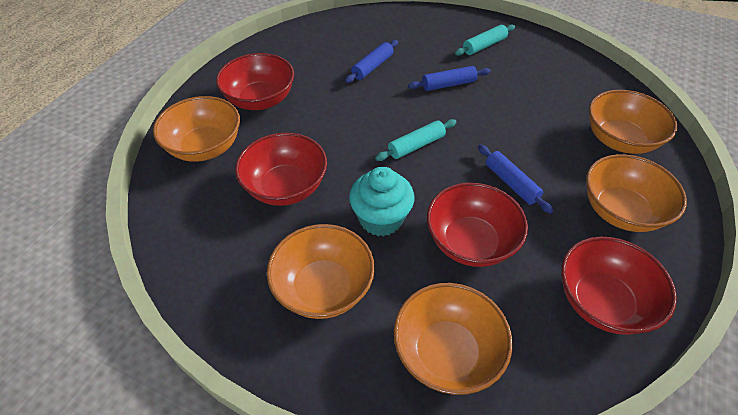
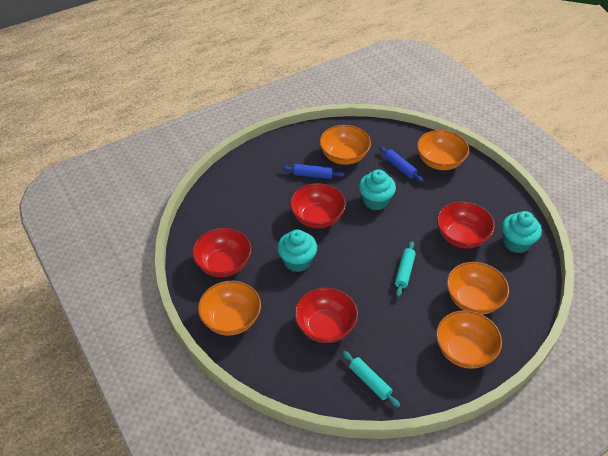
blue rolling pin: 3 -> 2
turquoise cupcake: 1 -> 3

